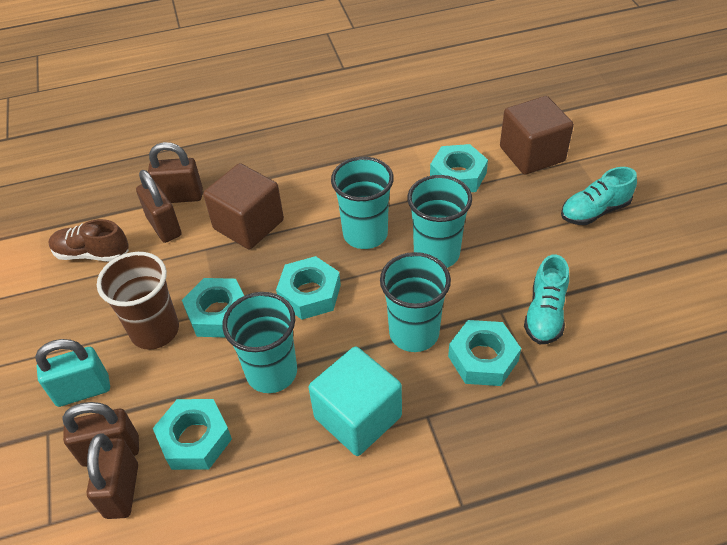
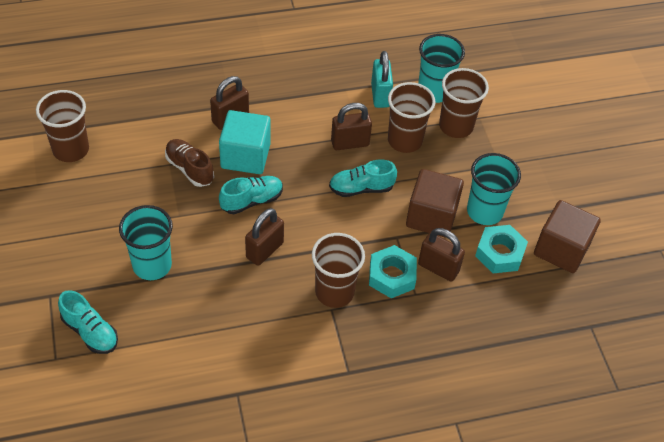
brown cup: 1 -> 4
turquoise cup: 4 -> 3
turquoise nut: 5 -> 2
turquoise shoe: 2 -> 3

